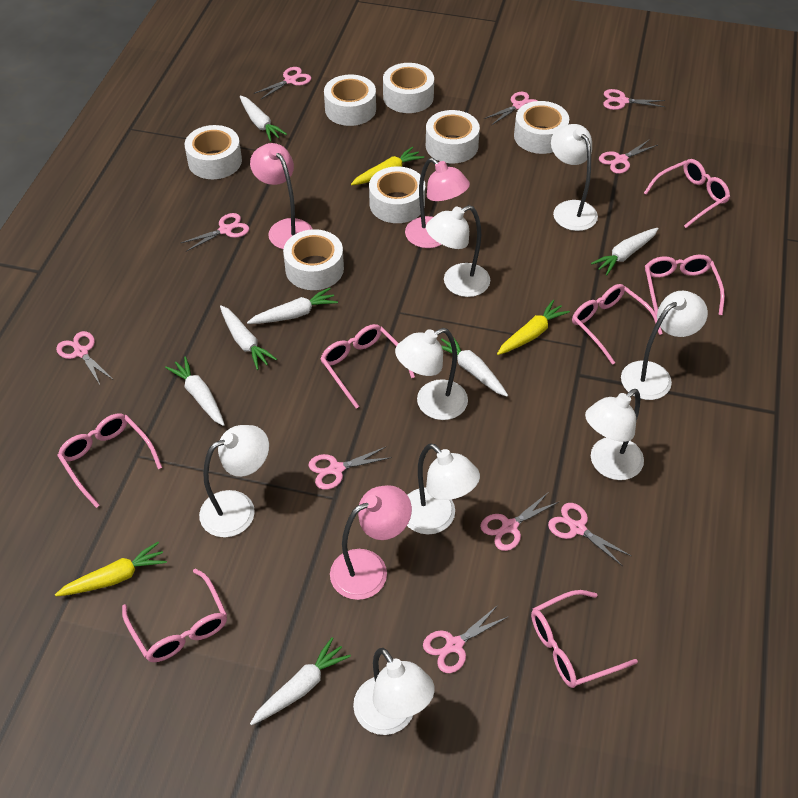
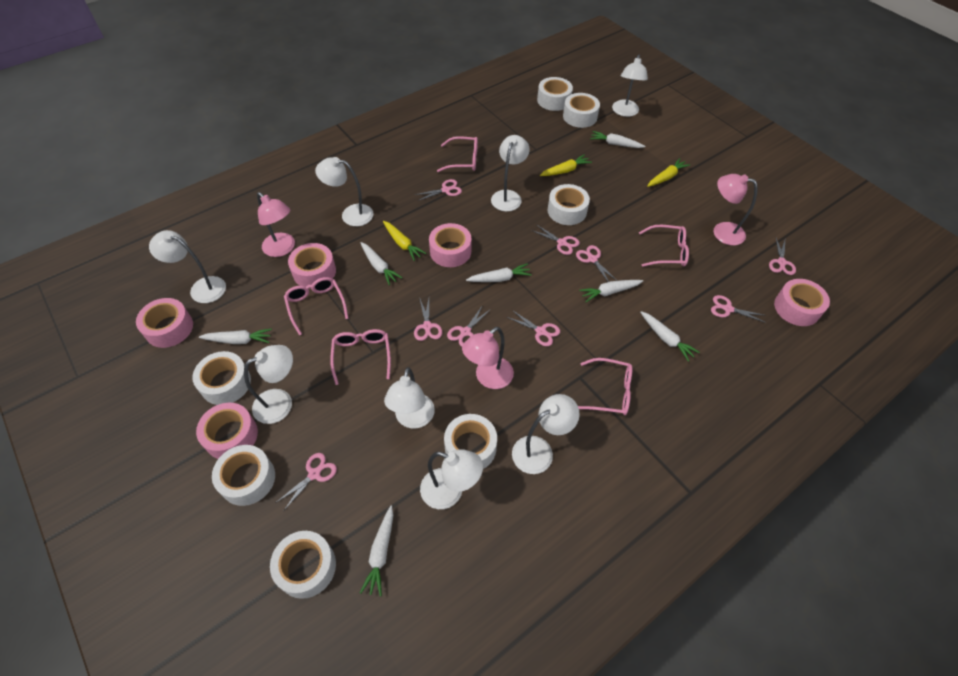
pink glasses: 7 -> 5
pink scissors: 10 -> 9
pink tape: 0 -> 5

